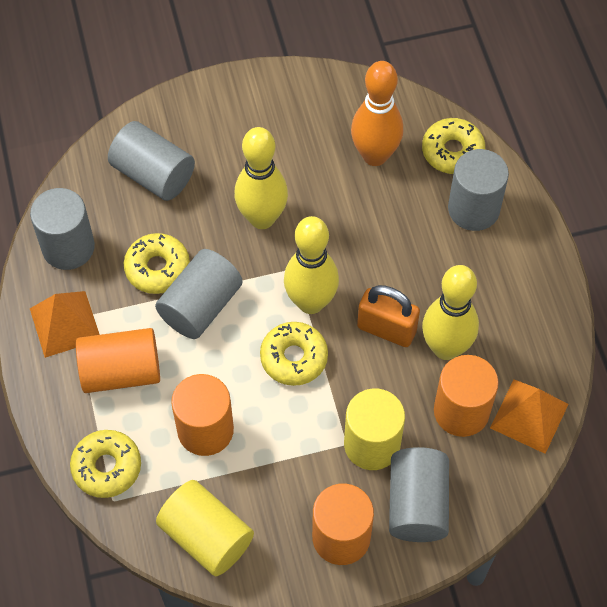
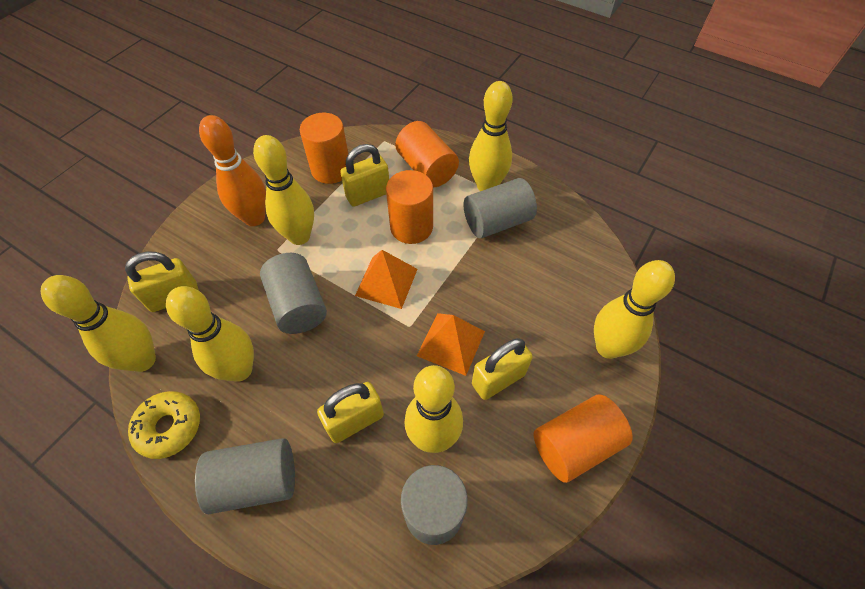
grey cylinder: 5 -> 4
orange padlock: 1 -> 0
yellow bowling pin: 3 -> 6
yellow cylinder: 2 -> 0
yellow donut: 4 -> 1
yellow padlock: 0 -> 4

